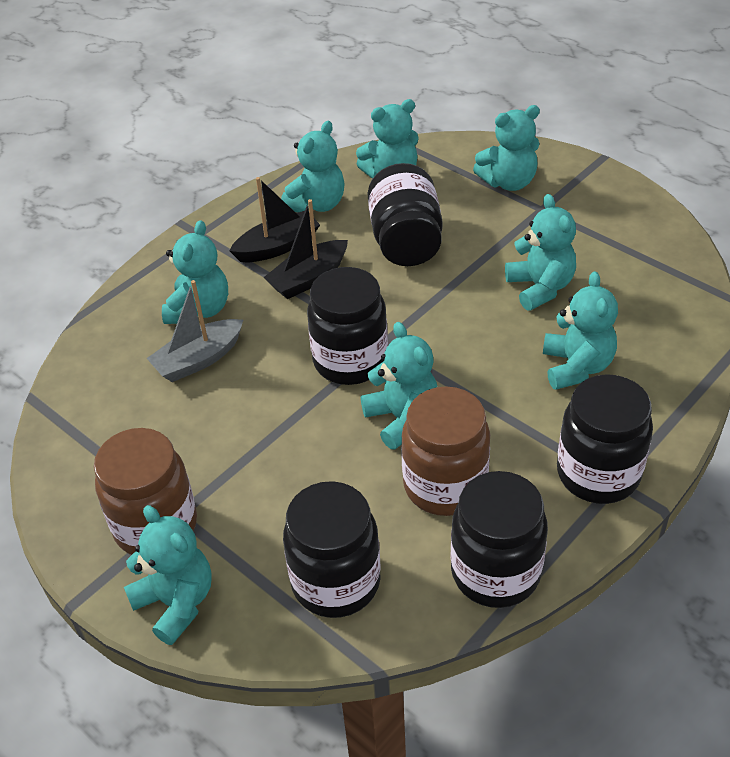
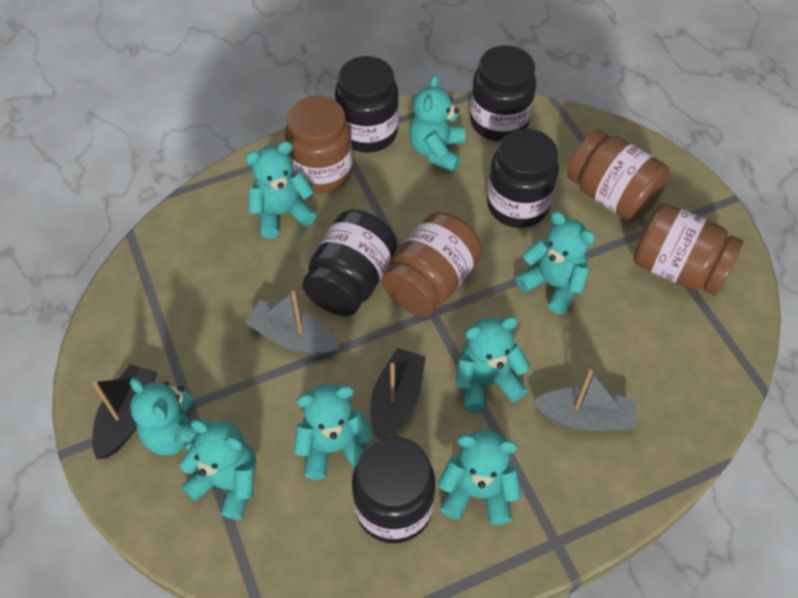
brown jar: 2 -> 4
grey boat: 1 -> 2

